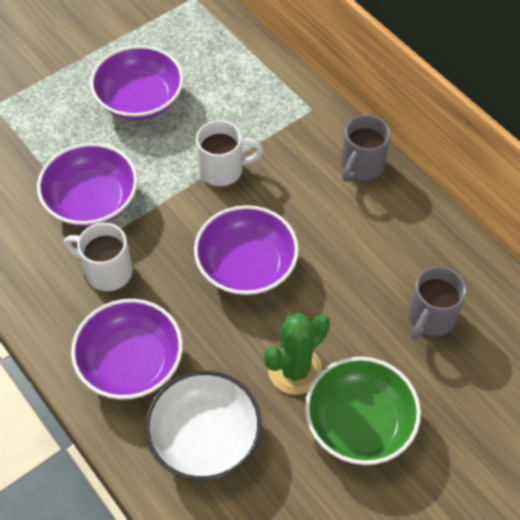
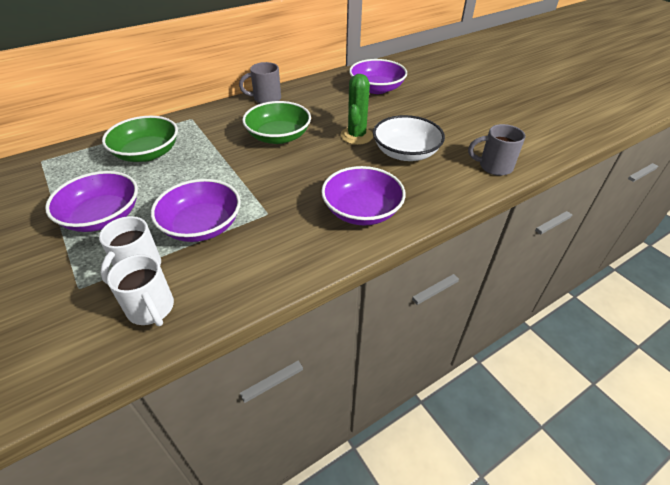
green bowl: 1 -> 2

